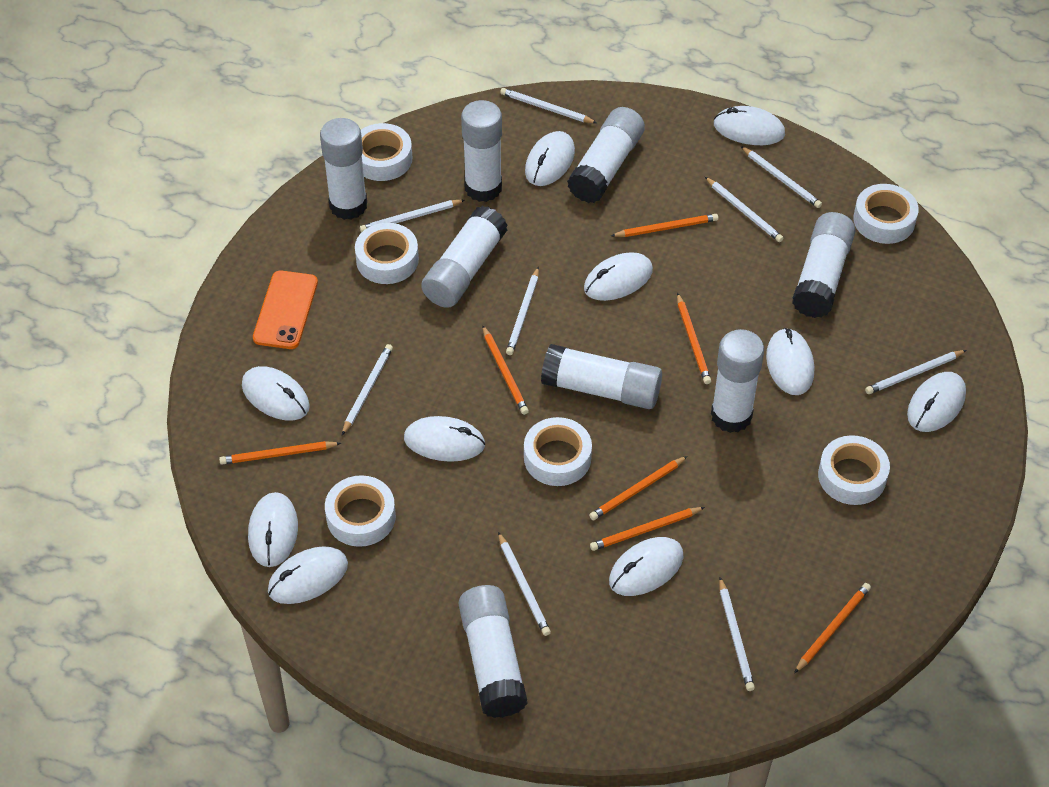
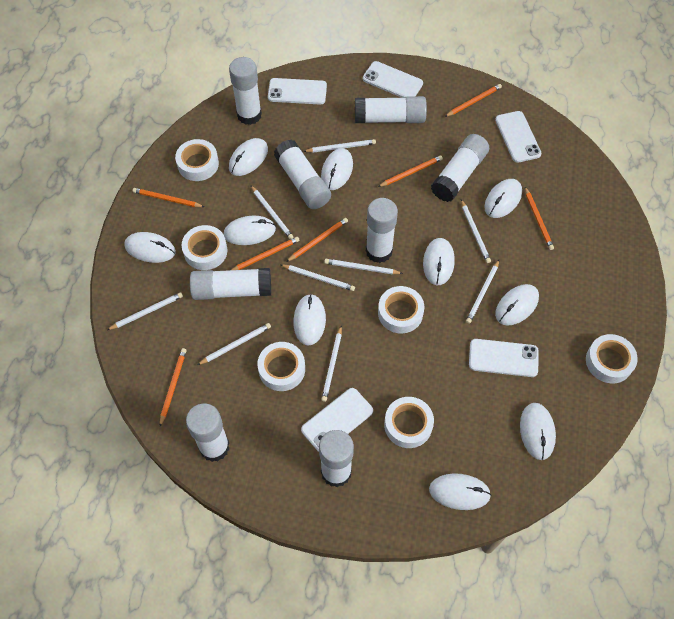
orange phone: 1 -> 0
white phone: 0 -> 5

